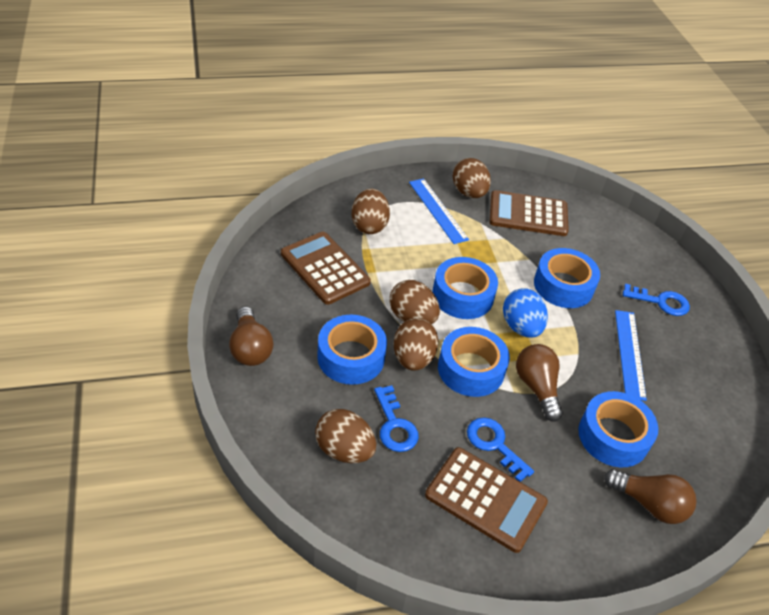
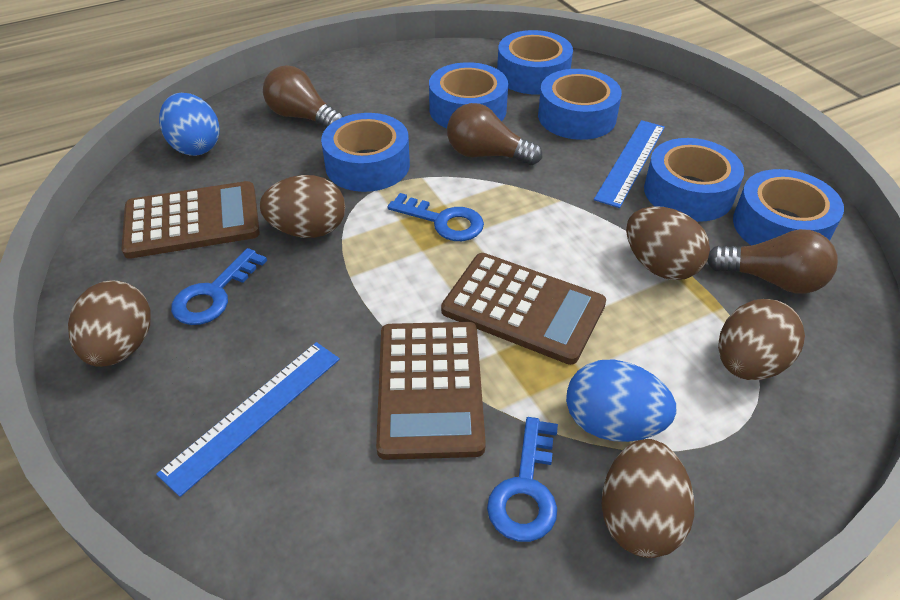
blue egg: 1 -> 2
blue tape: 5 -> 6

